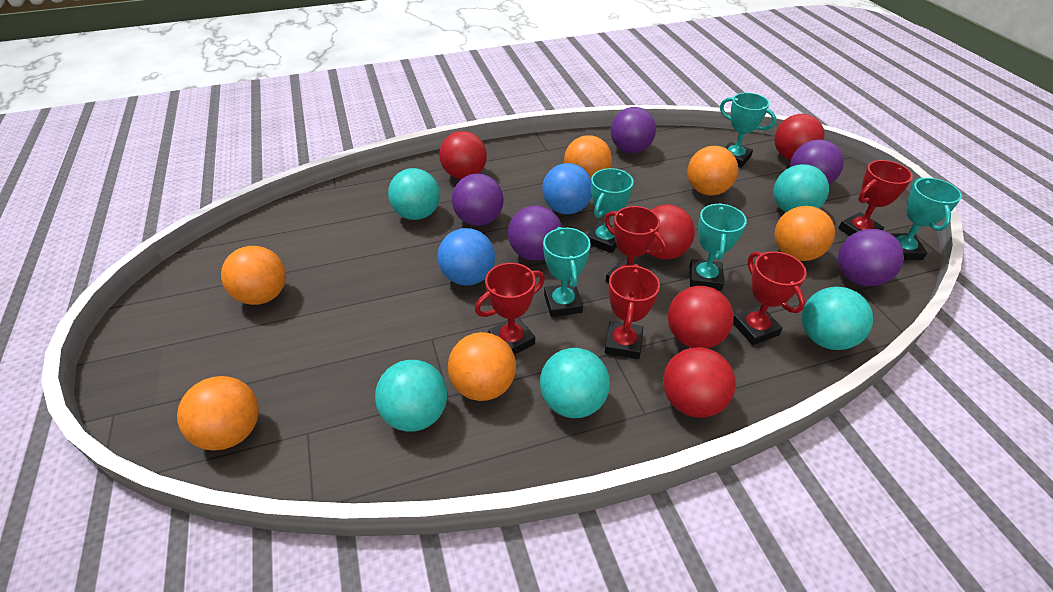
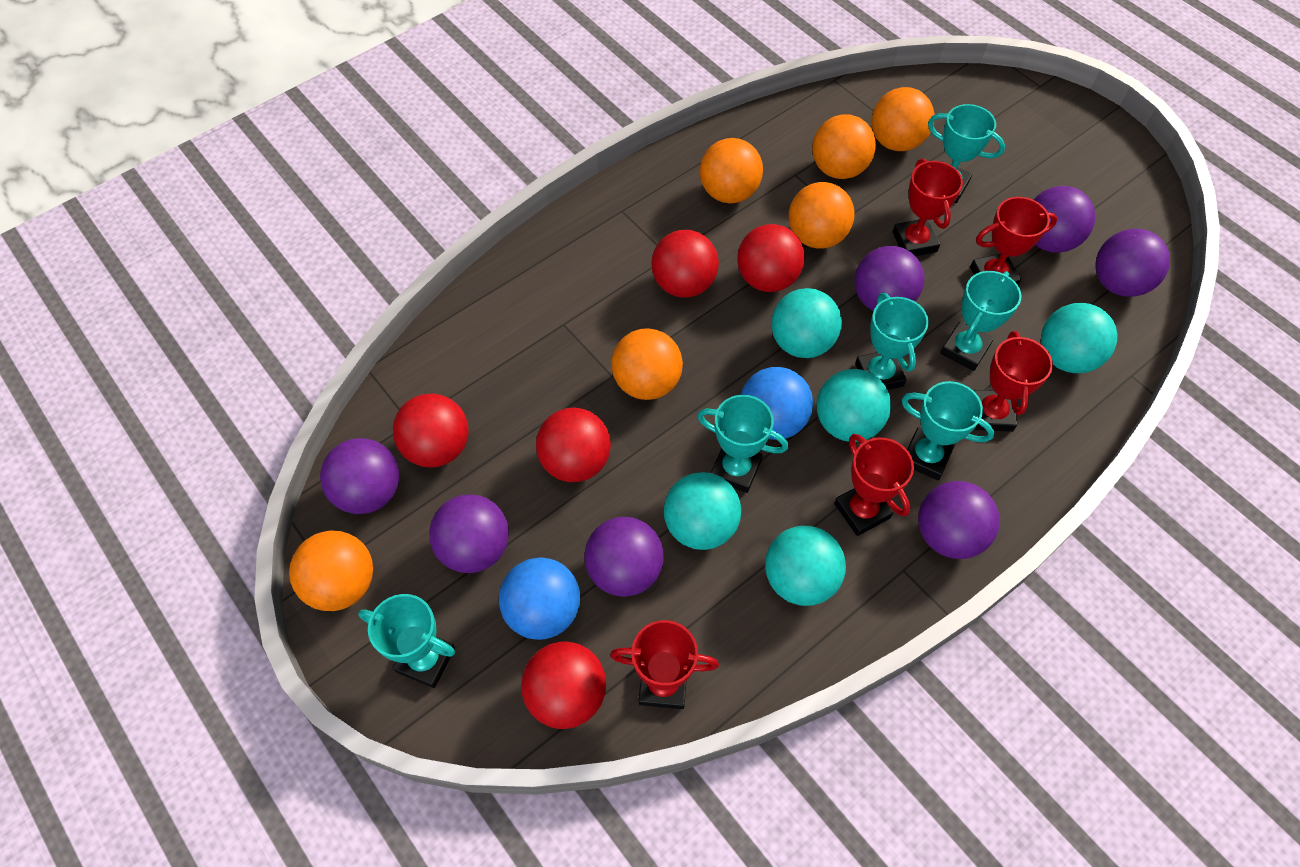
purple ball: 5 -> 7
turquoise trophy: 5 -> 6

